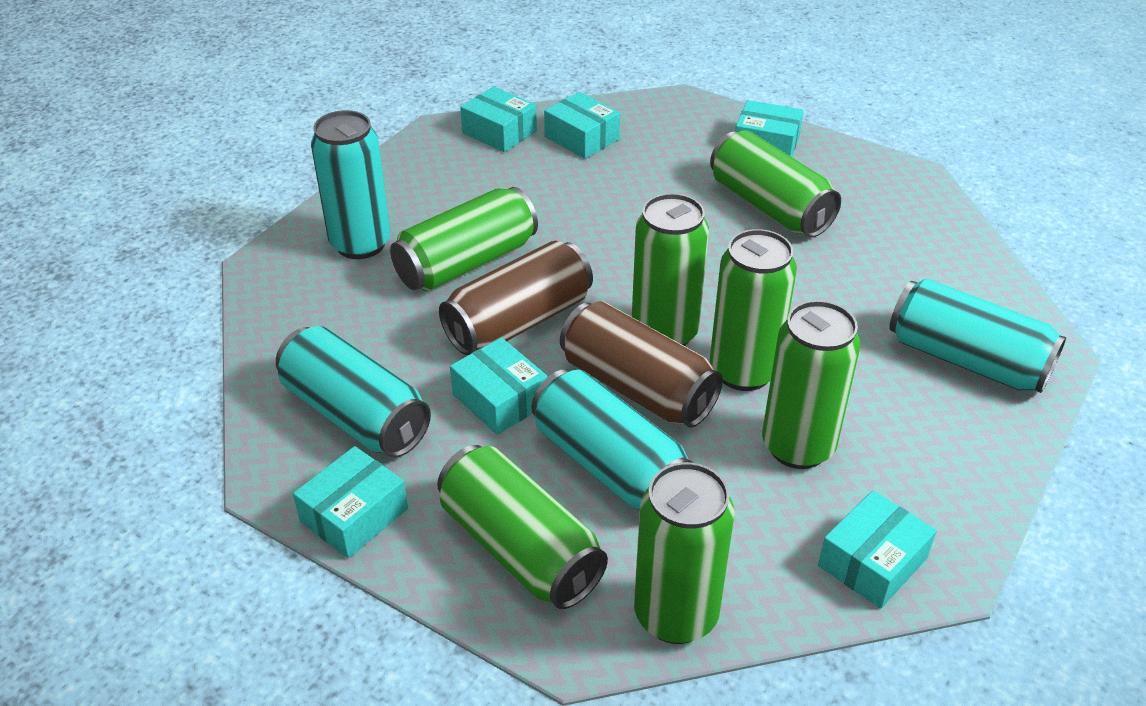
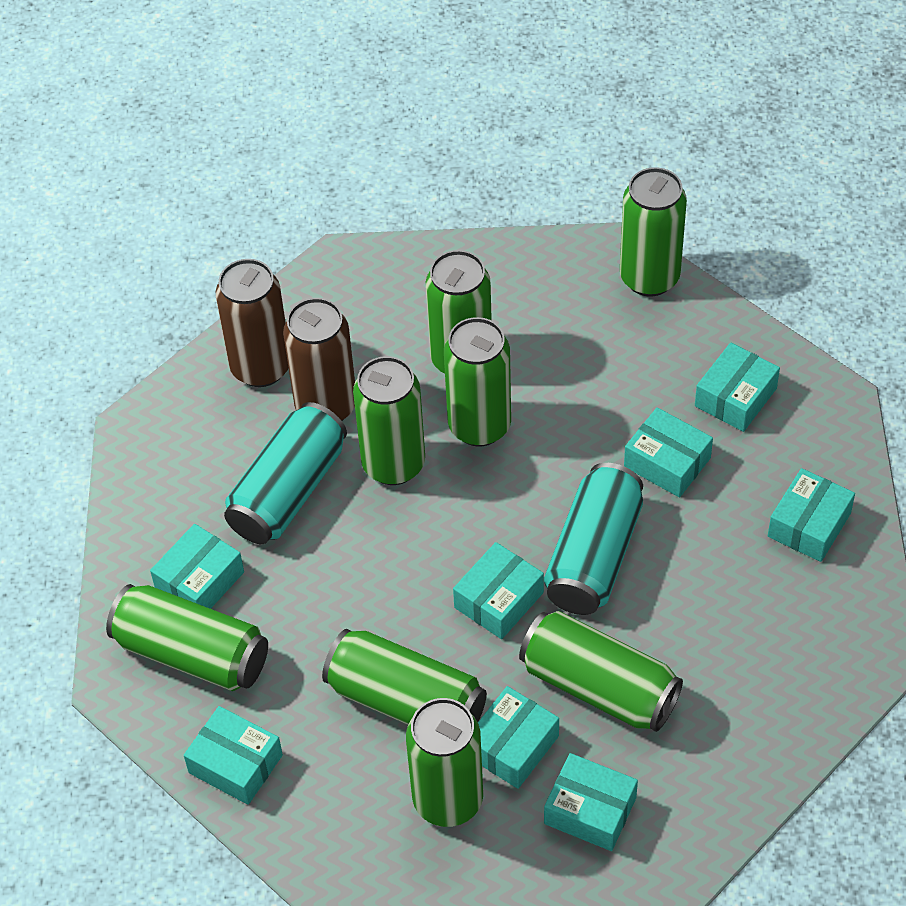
green can: 7 -> 8
turquoise box: 6 -> 8
turquoise can: 4 -> 2

